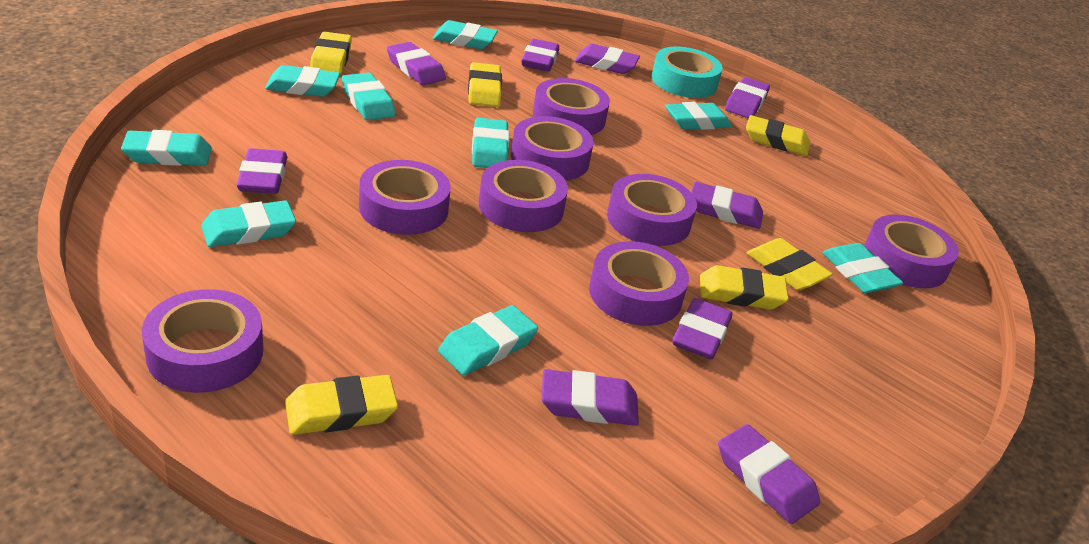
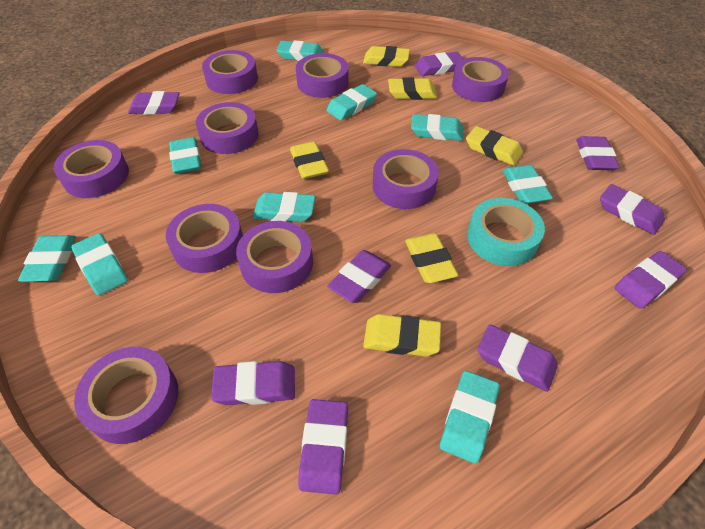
purple tape: 8 -> 9

